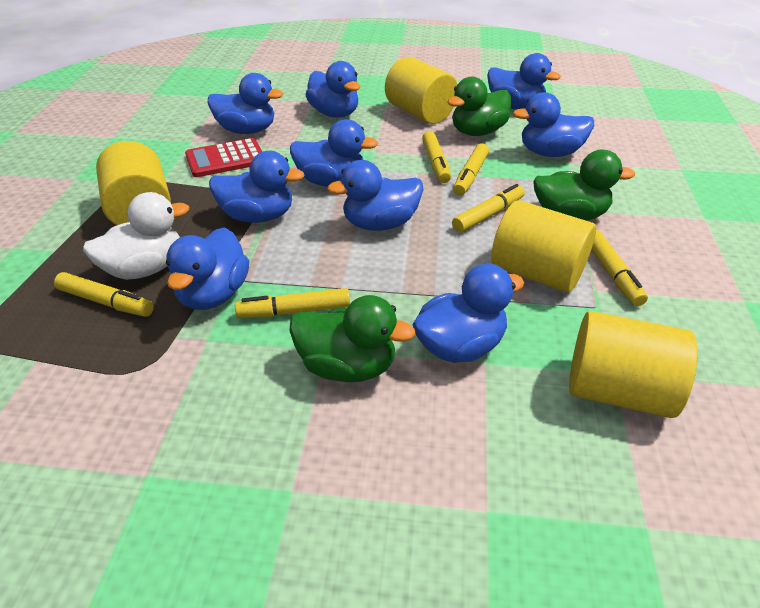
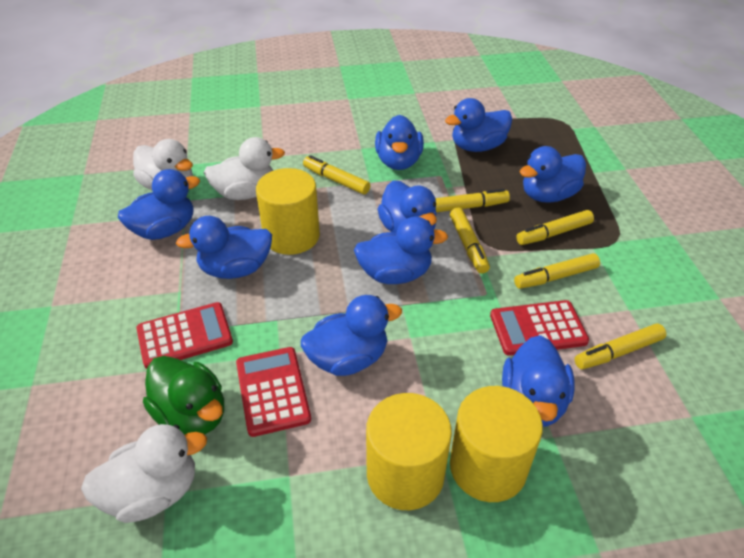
green duck: 3 -> 1
red calculator: 1 -> 3
white duck: 1 -> 3
yellow cylinder: 4 -> 3

